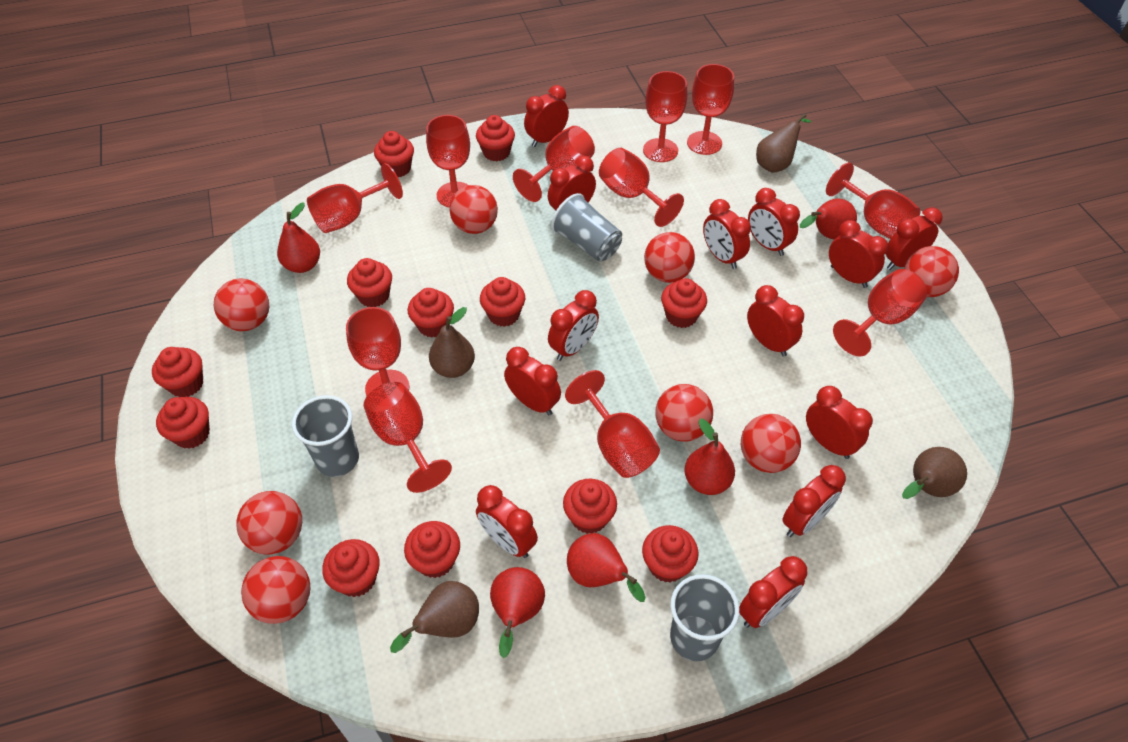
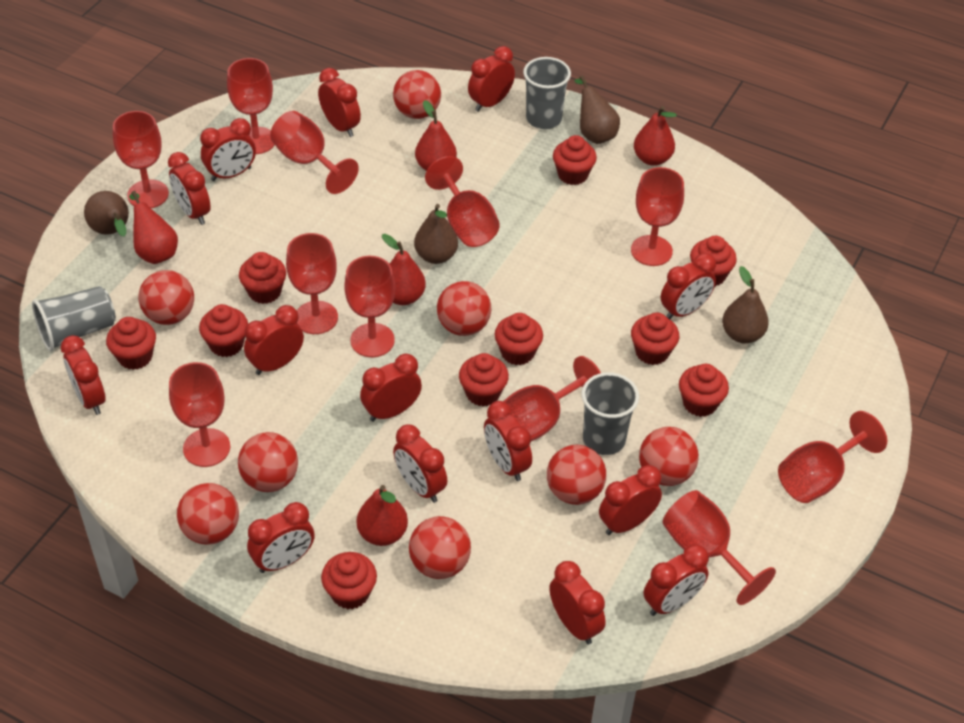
red clock: 13 -> 14
red cupcake: 12 -> 10

